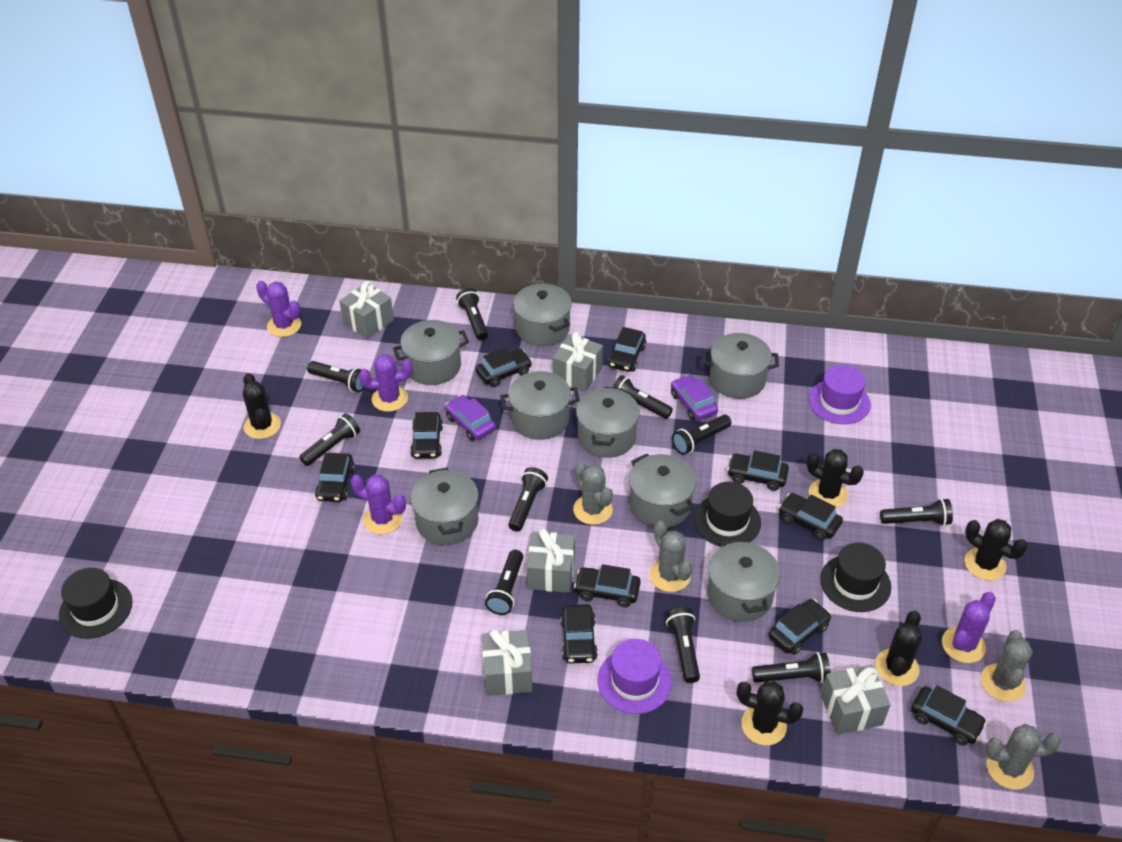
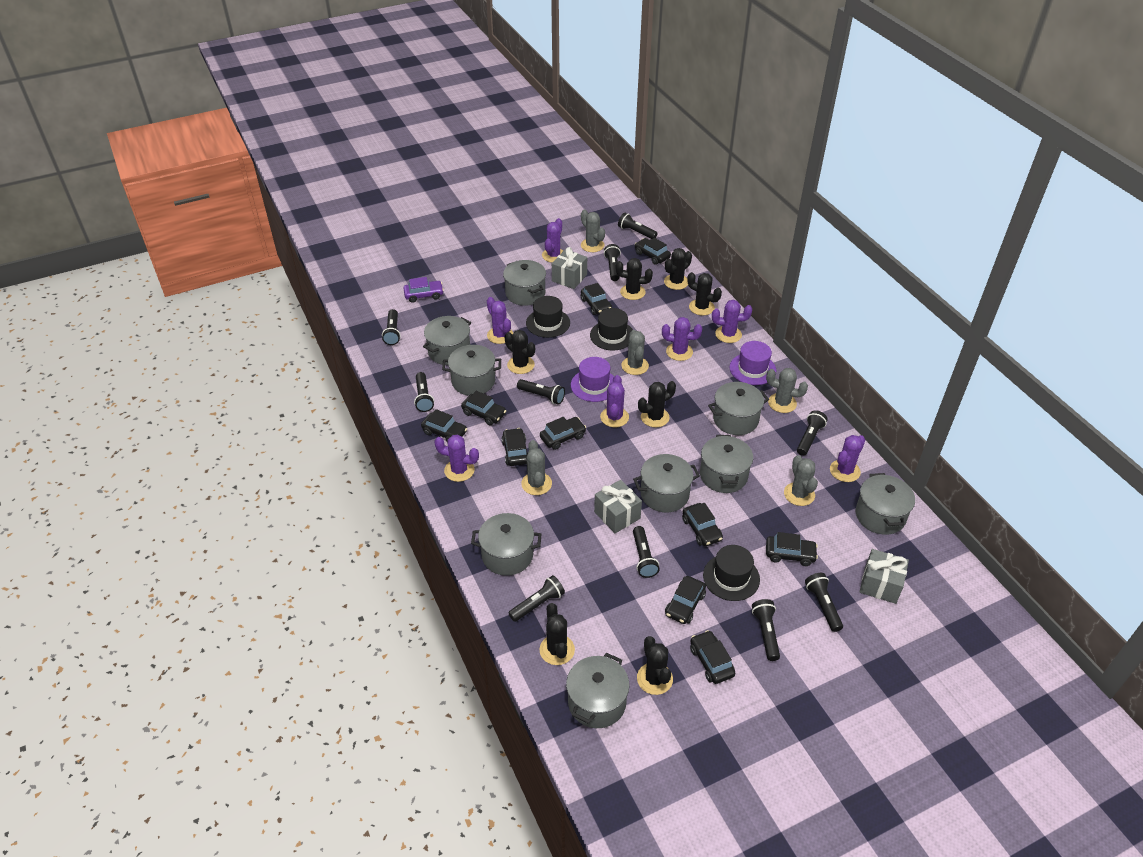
black cactus: 5 -> 7
grey cactus: 4 -> 5
grey gift: 5 -> 3
grey pot: 8 -> 9
purple cactus: 4 -> 7
purple car: 2 -> 1

